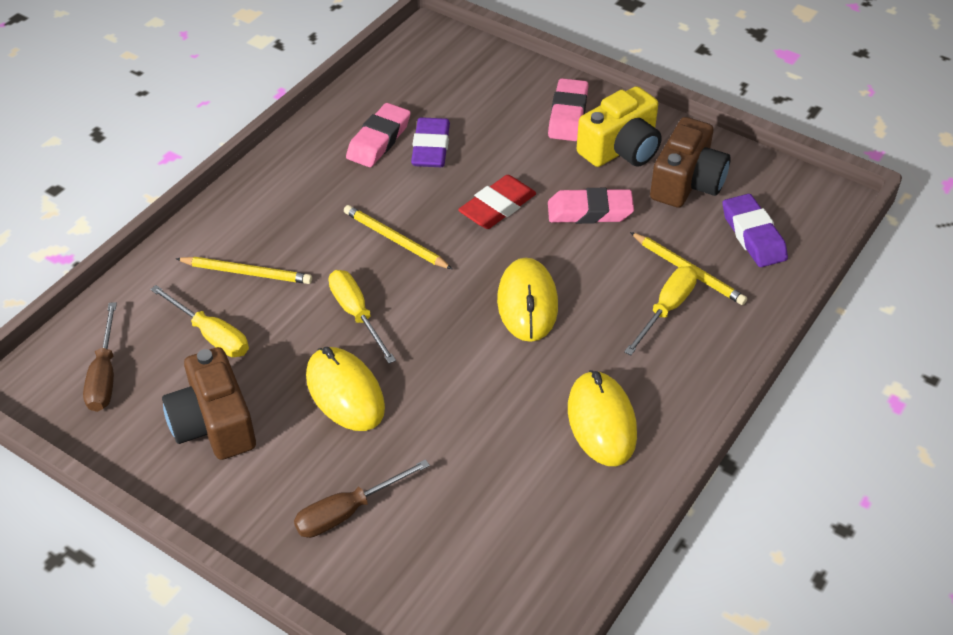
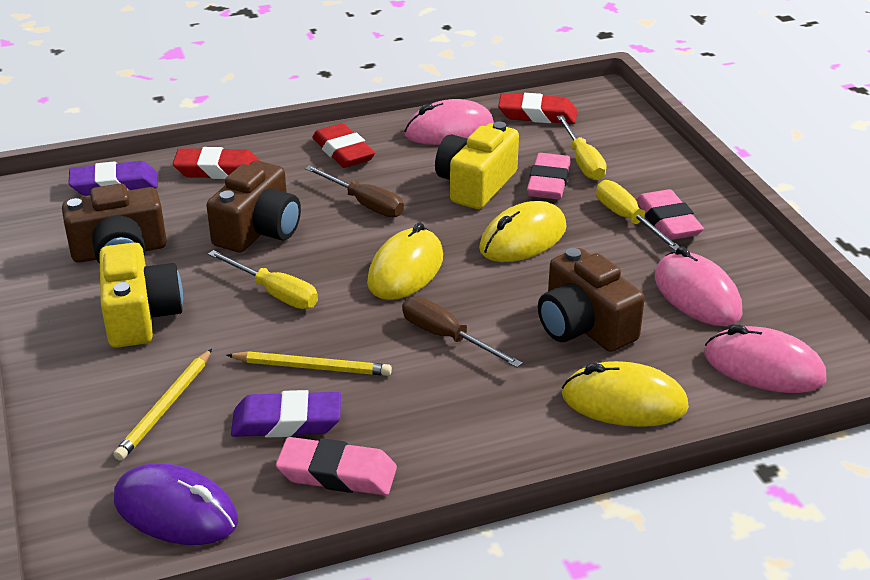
brown camera: 2 -> 3
pink mouse: 0 -> 3
purple mouse: 0 -> 1
red eraser: 1 -> 3
yellow camera: 1 -> 2
yellow pencil: 3 -> 2

